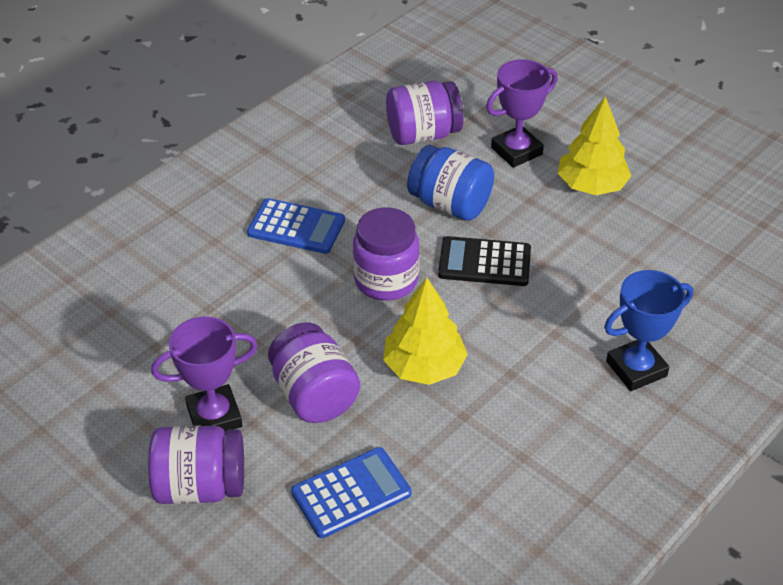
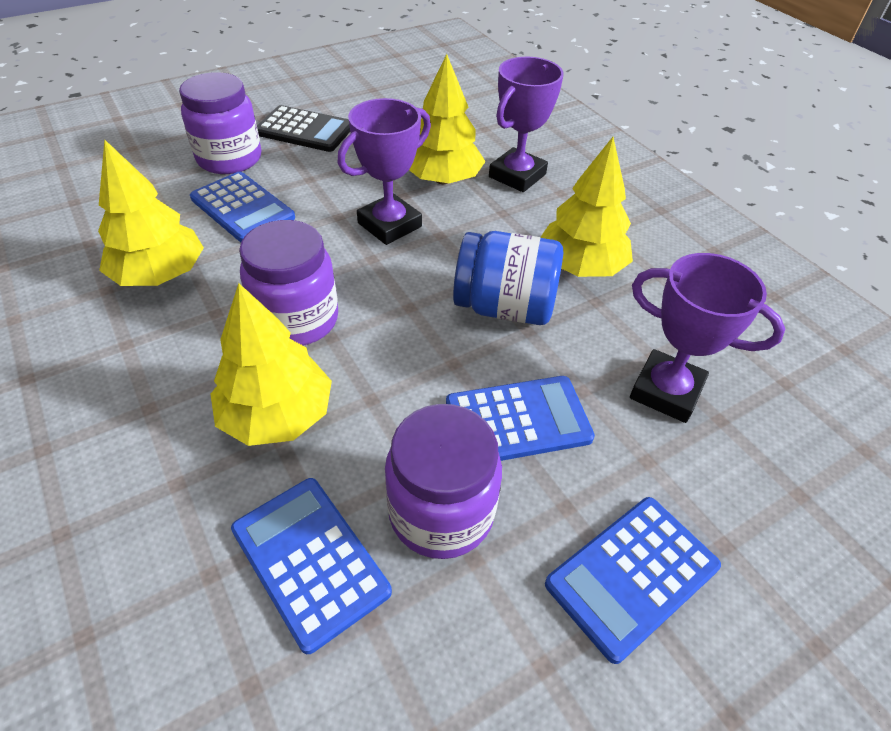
blue calculator: 2 -> 4
blue trophy: 1 -> 0
purple jar: 4 -> 3
purple trophy: 2 -> 3
yellow tree: 2 -> 4

